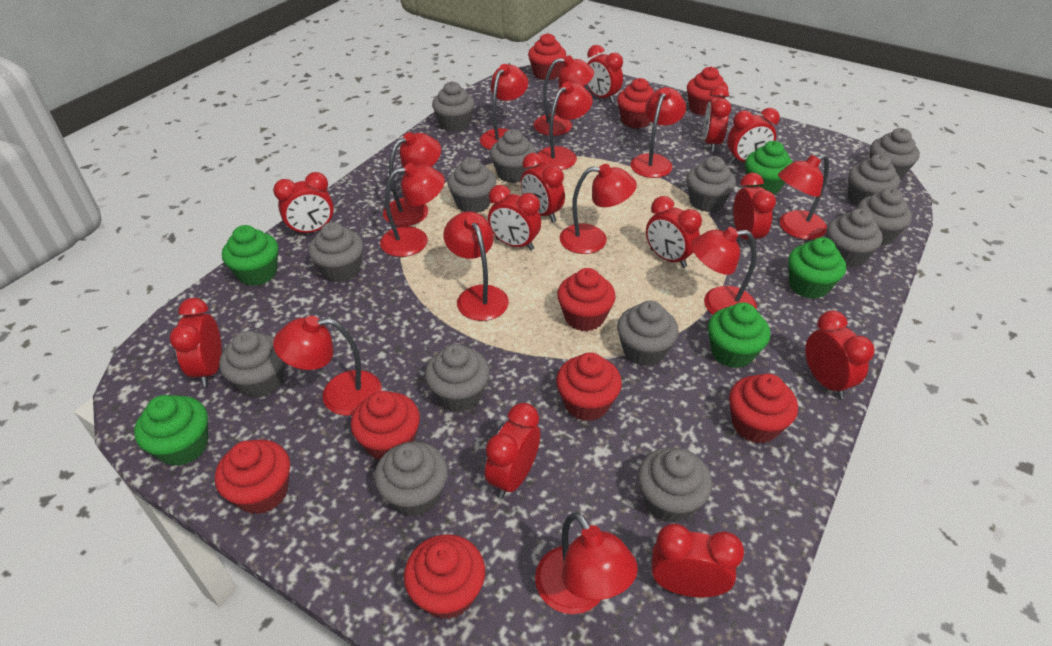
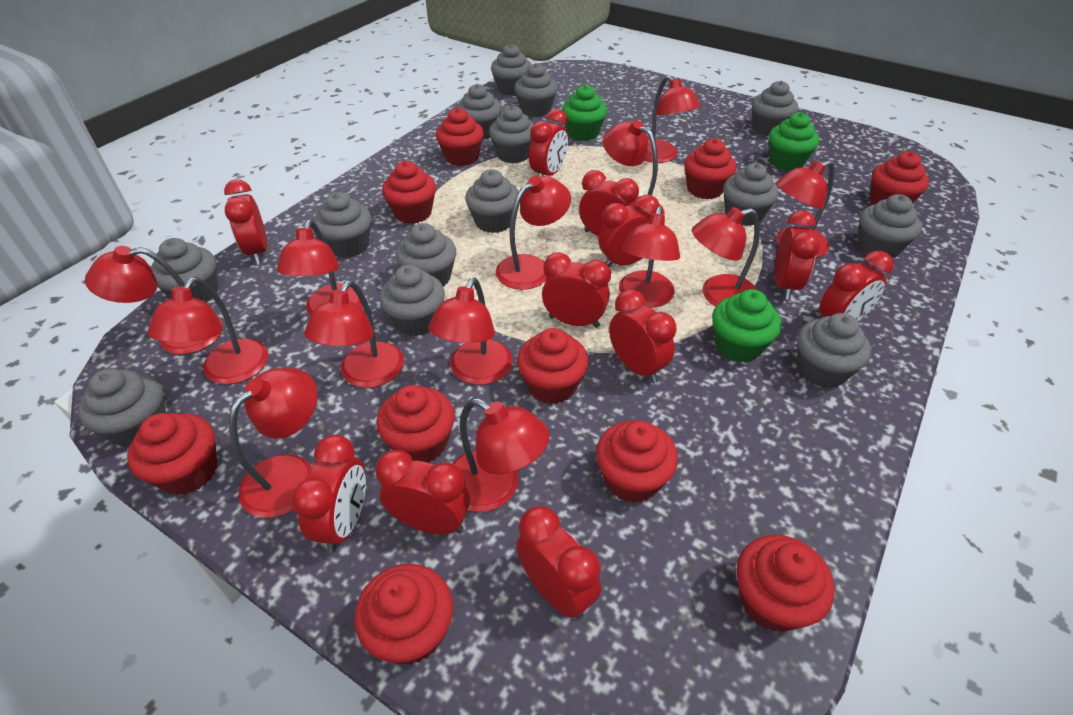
green cupcake: 5 -> 3
red clock: 12 -> 11
red cupcake: 9 -> 10
red lamp: 12 -> 13

